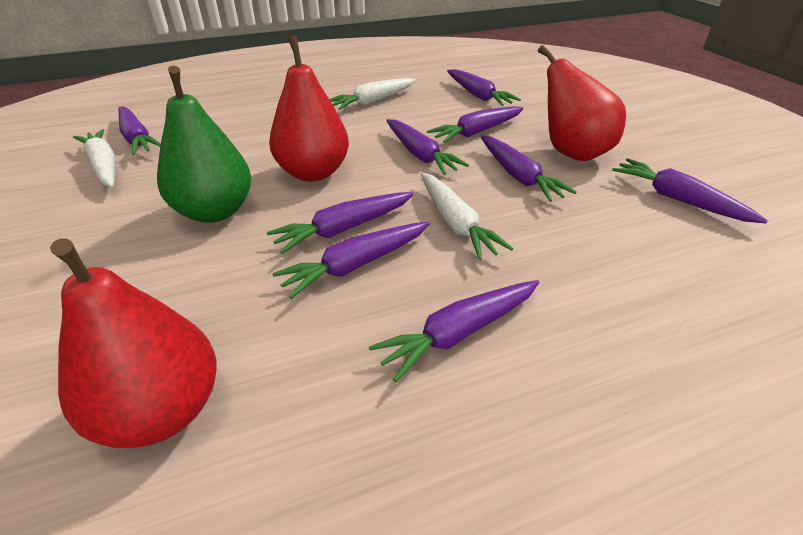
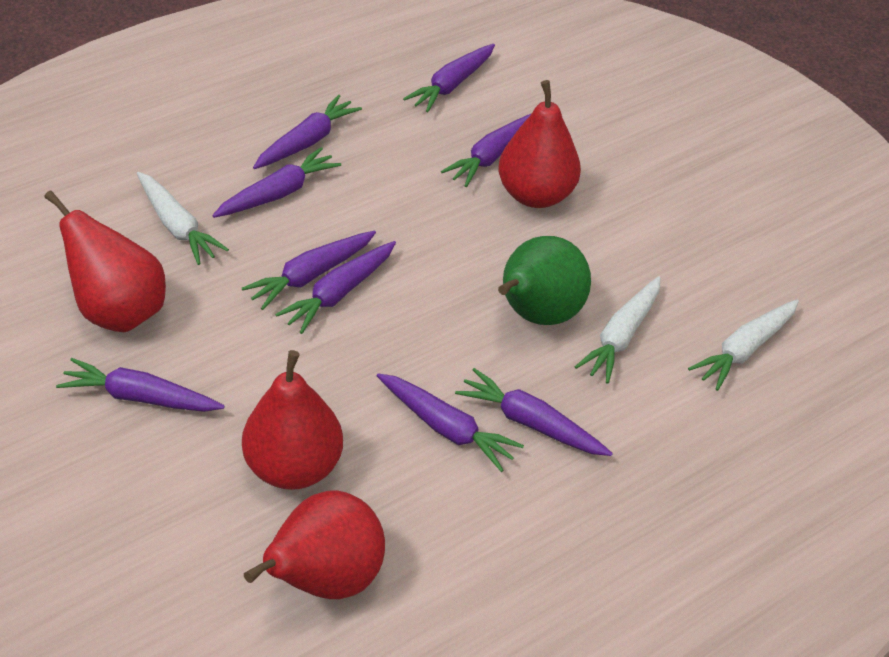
red pear: 3 -> 4

